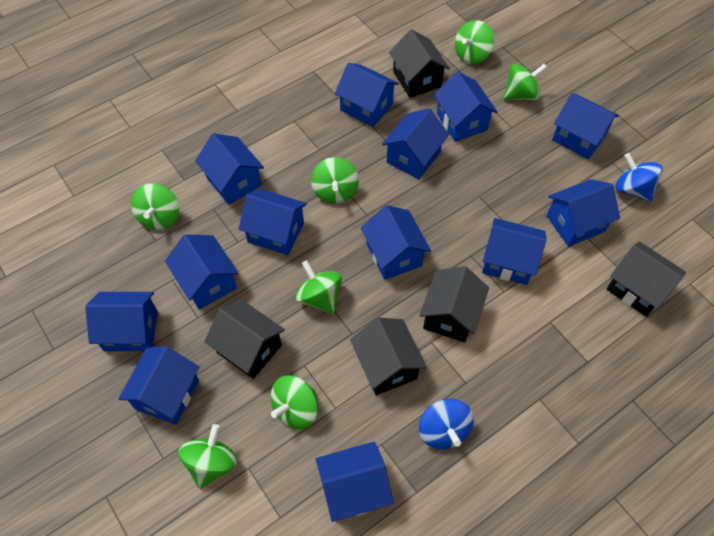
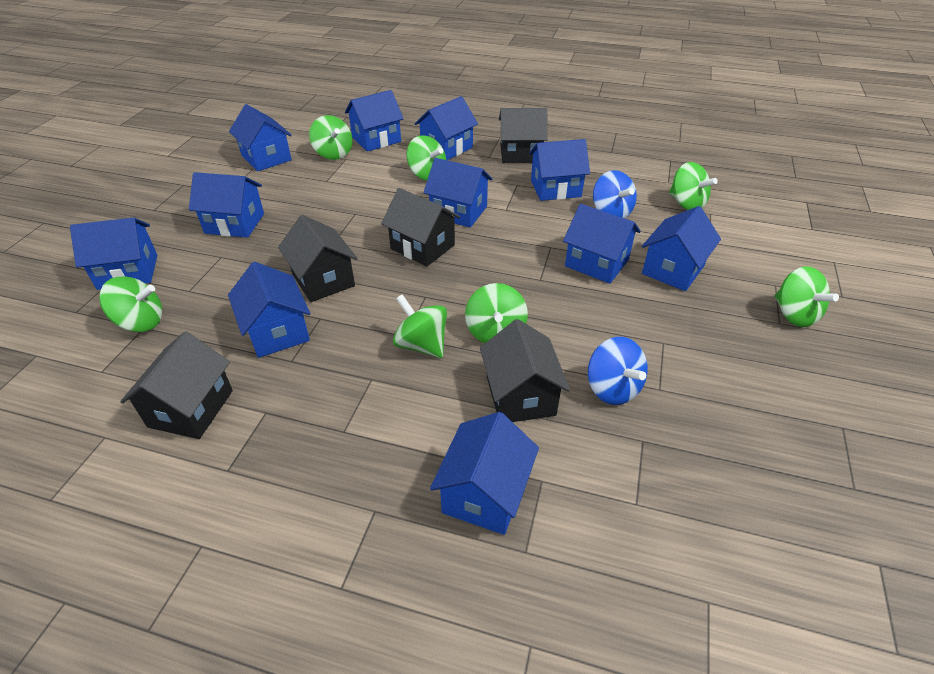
blue house: 13 -> 11

